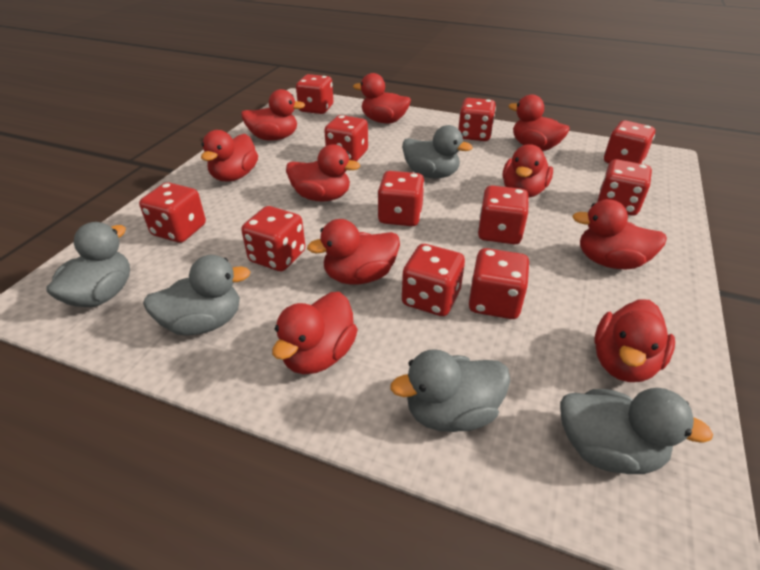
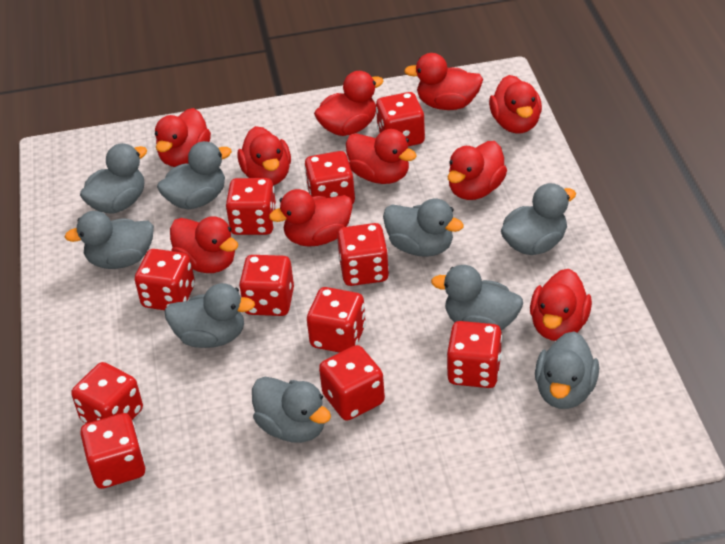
grey duck: 5 -> 9

